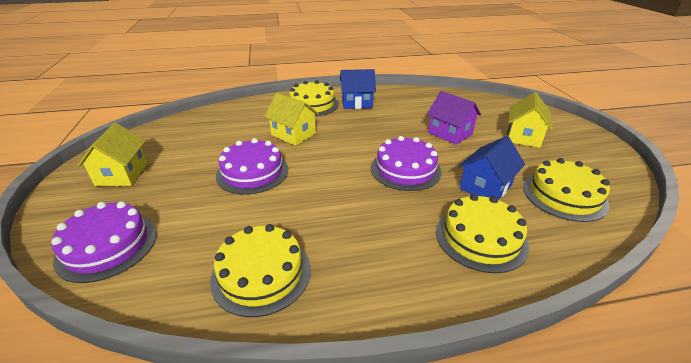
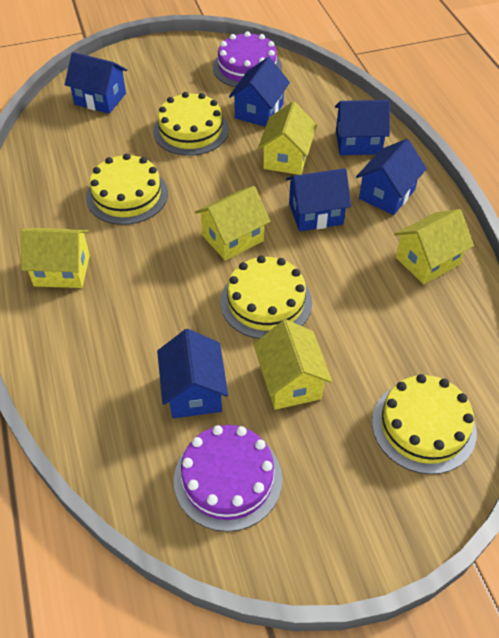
blue house: 2 -> 6
purple cake: 3 -> 2
purple house: 1 -> 0
yellow house: 3 -> 5

